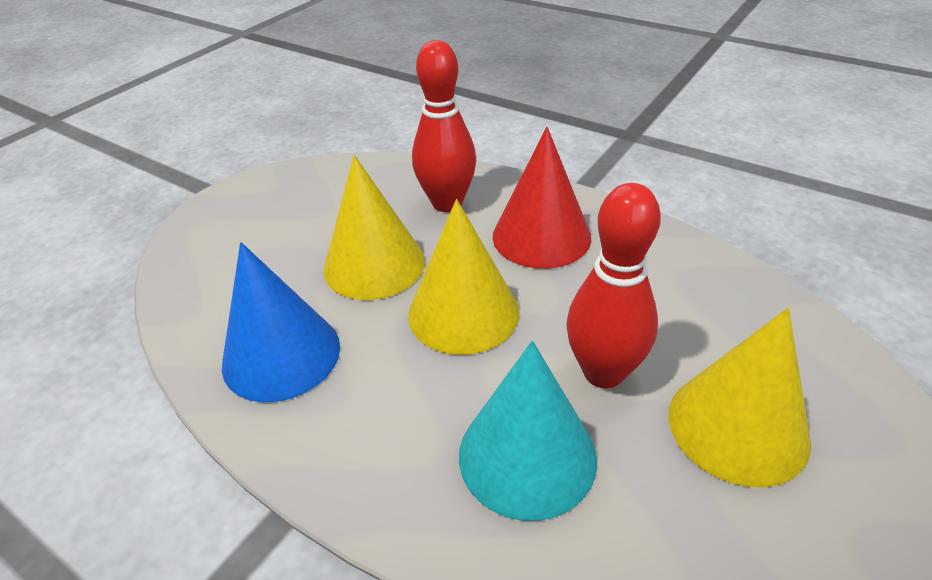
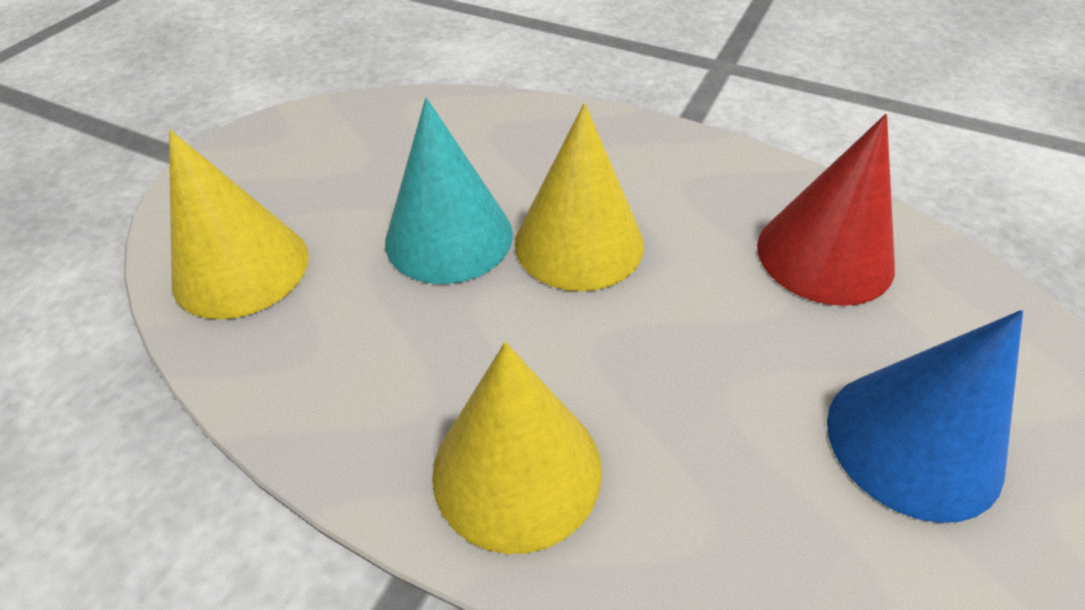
red bowling pin: 2 -> 0

